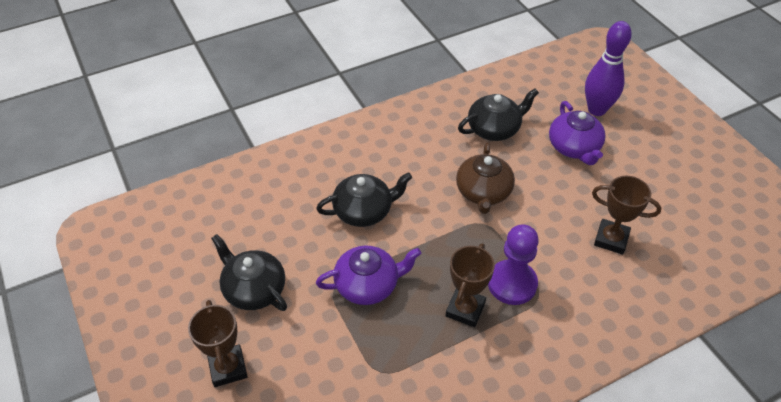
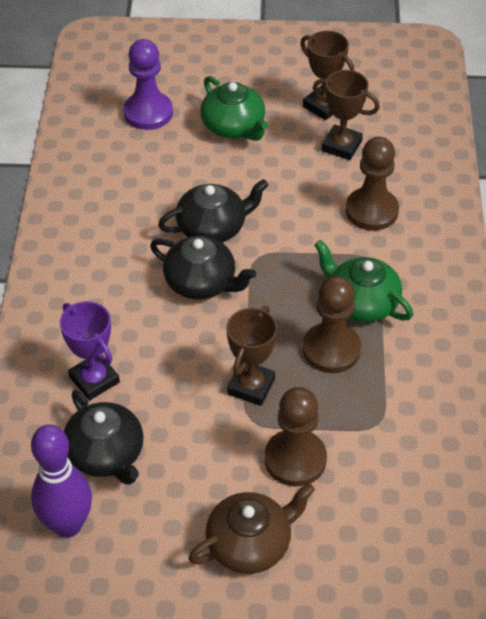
brown pawn: 0 -> 3
green teapot: 0 -> 2
purple teapot: 2 -> 0
purple trophy: 0 -> 1

